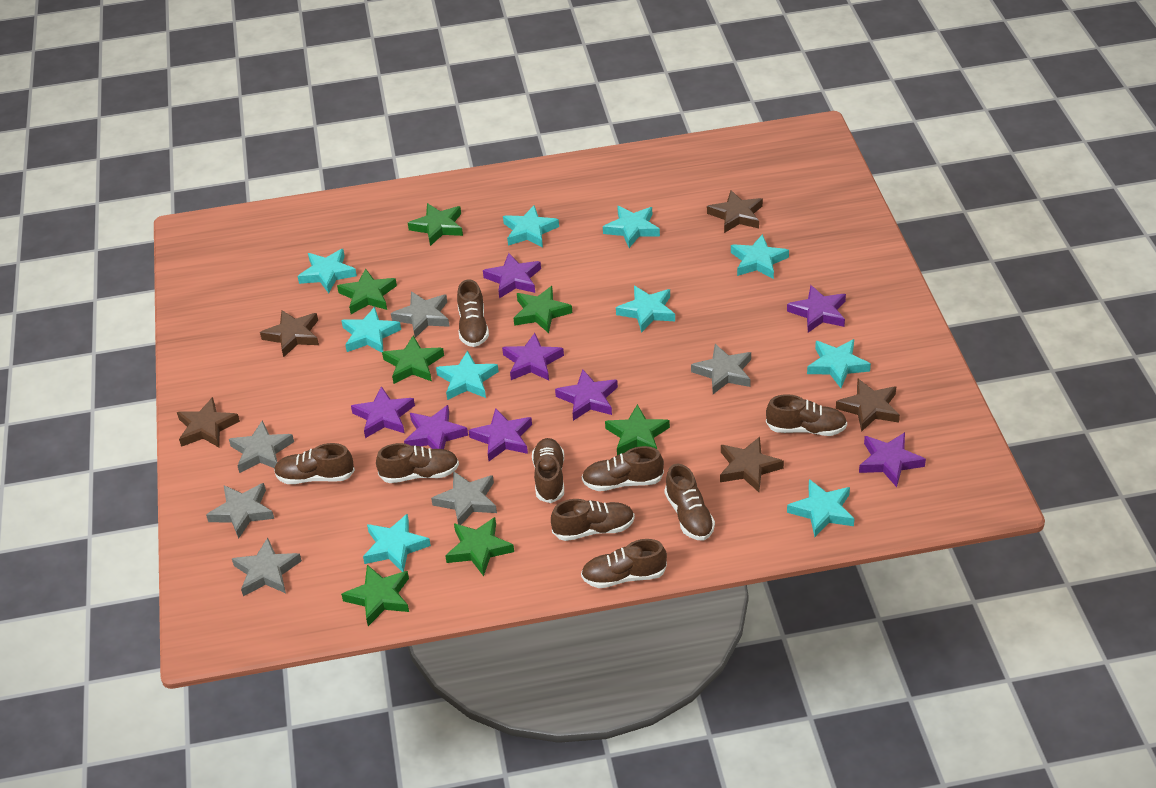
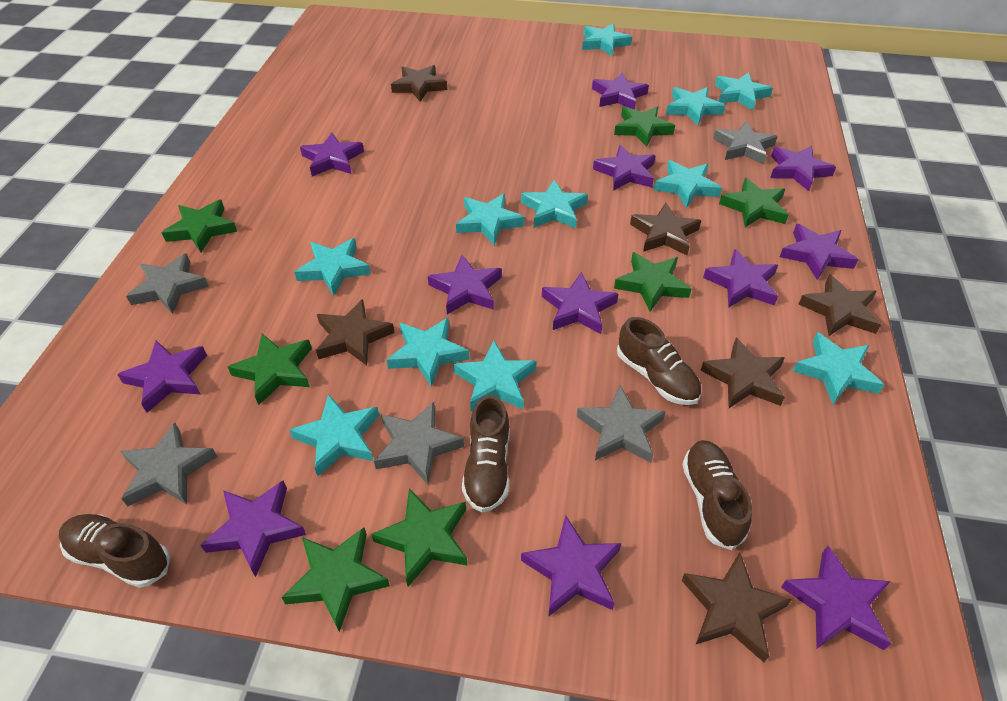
brown shoe: 9 -> 4
brown star: 5 -> 6
grey star: 6 -> 5
purple star: 8 -> 12
turquoise star: 10 -> 11

